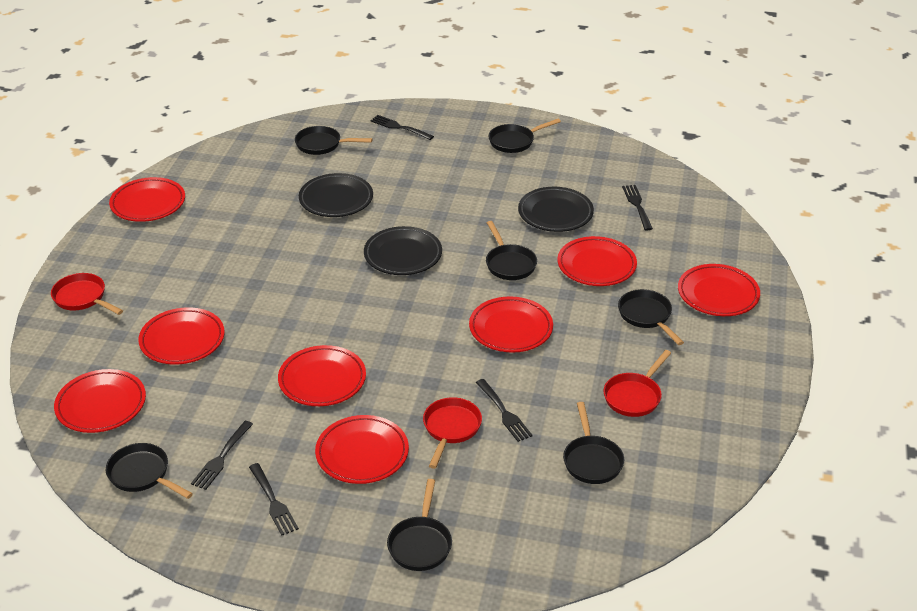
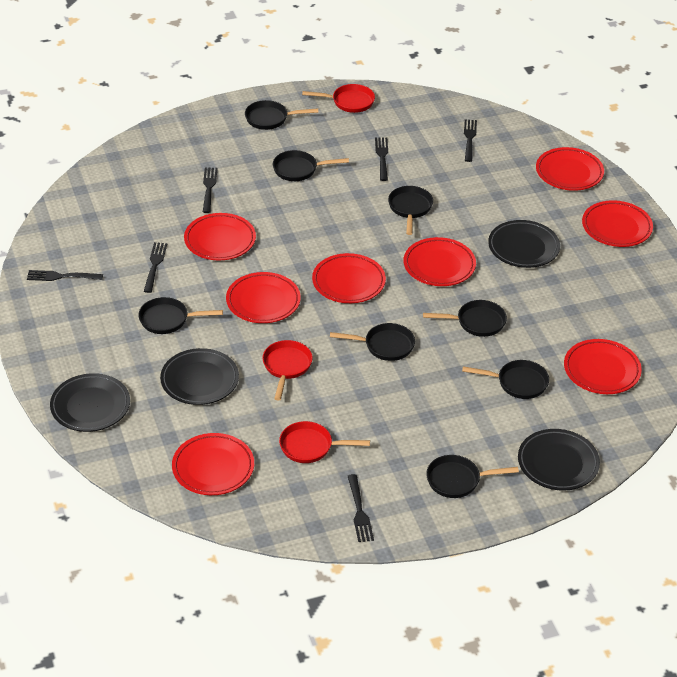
black fork: 5 -> 6
black pan: 7 -> 8
black plate: 3 -> 4

